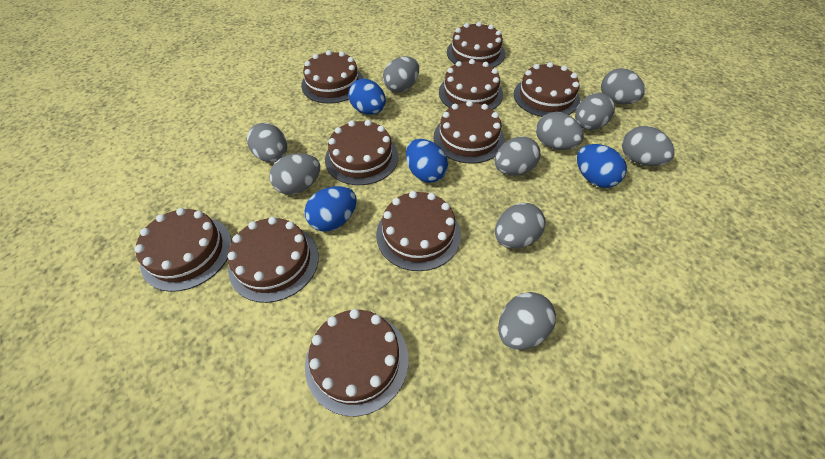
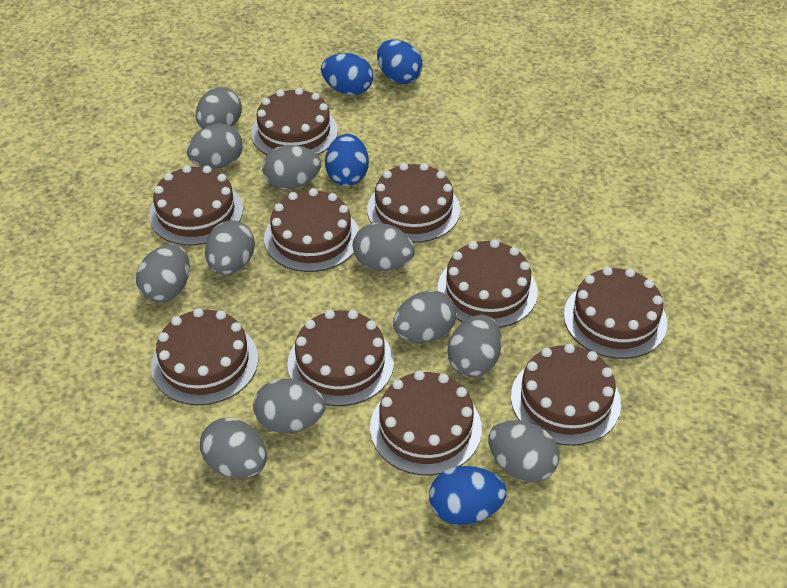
grey egg: 10 -> 11

